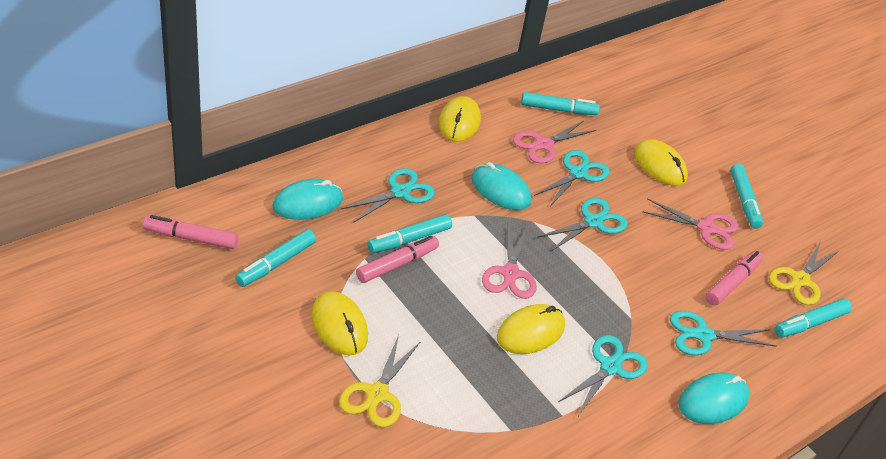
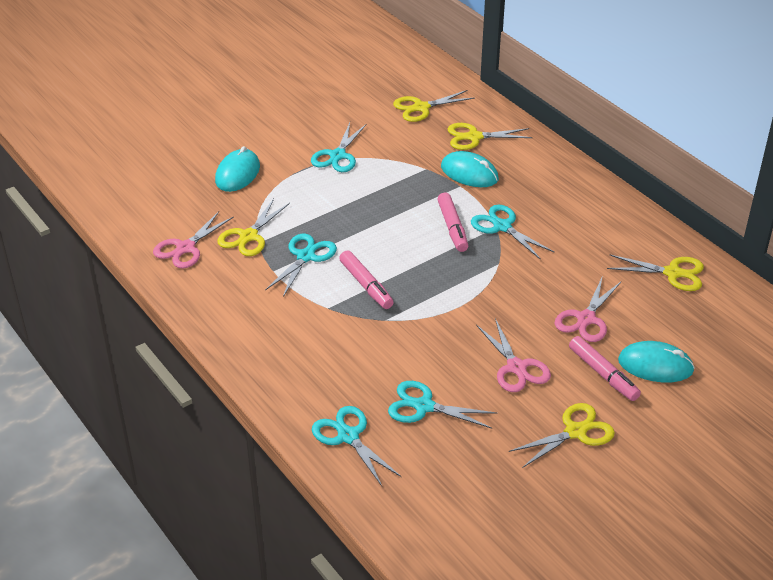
turquoise marker: 5 -> 0
yellow mouse: 4 -> 0
yellow scissors: 2 -> 5

